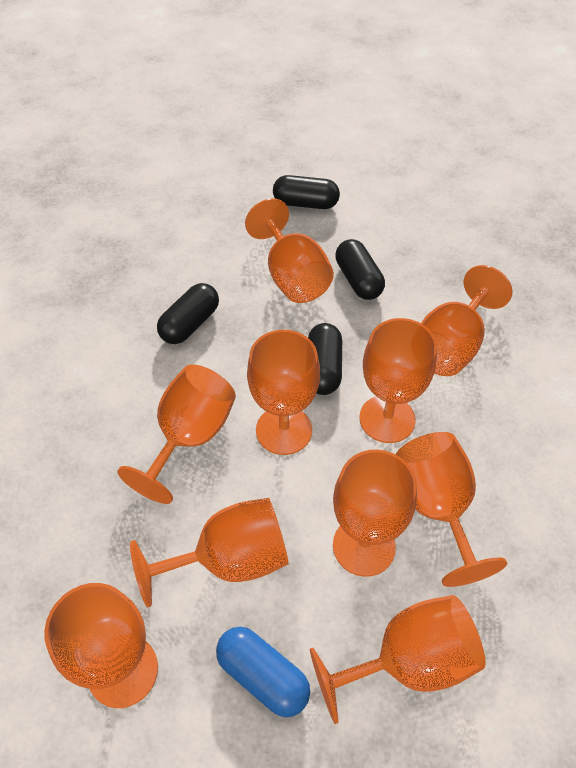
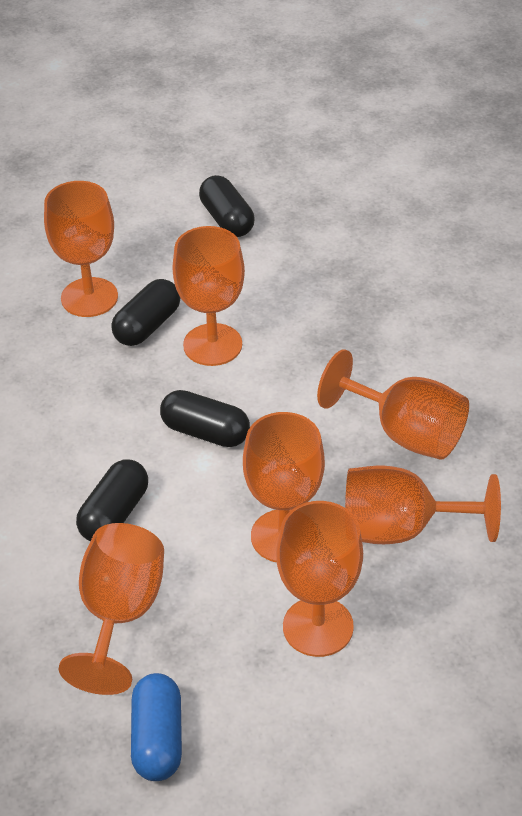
orange goblet: 10 -> 7

